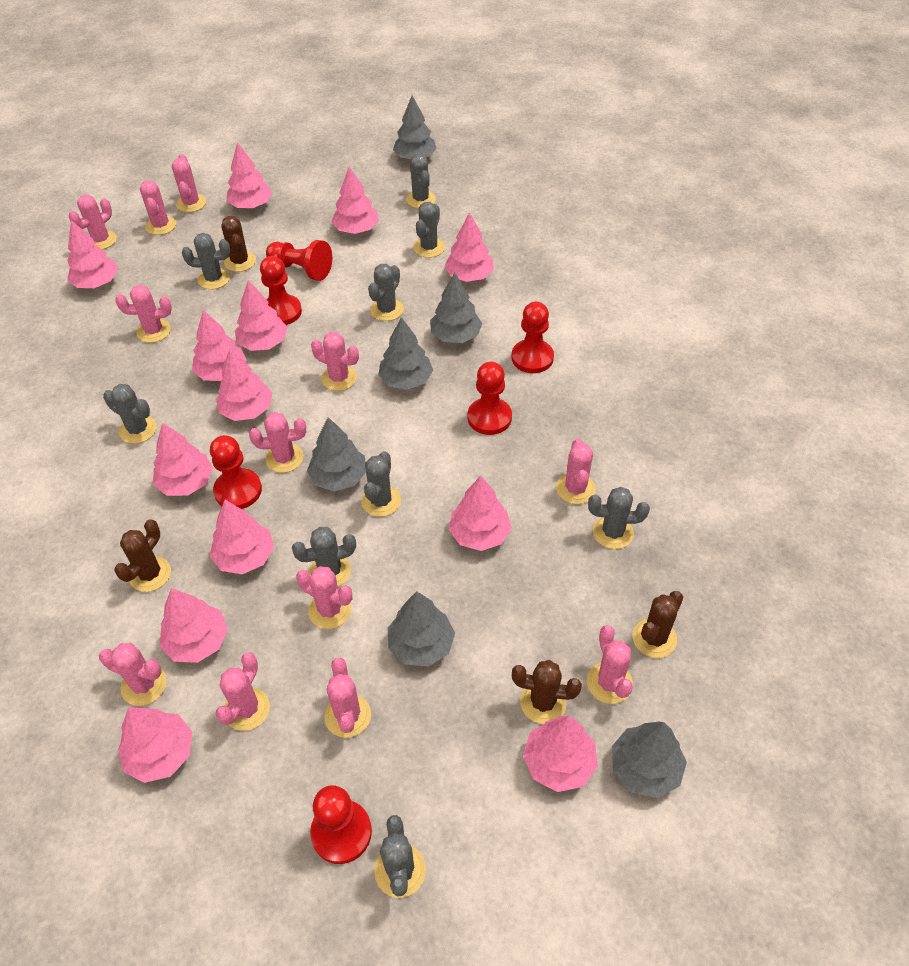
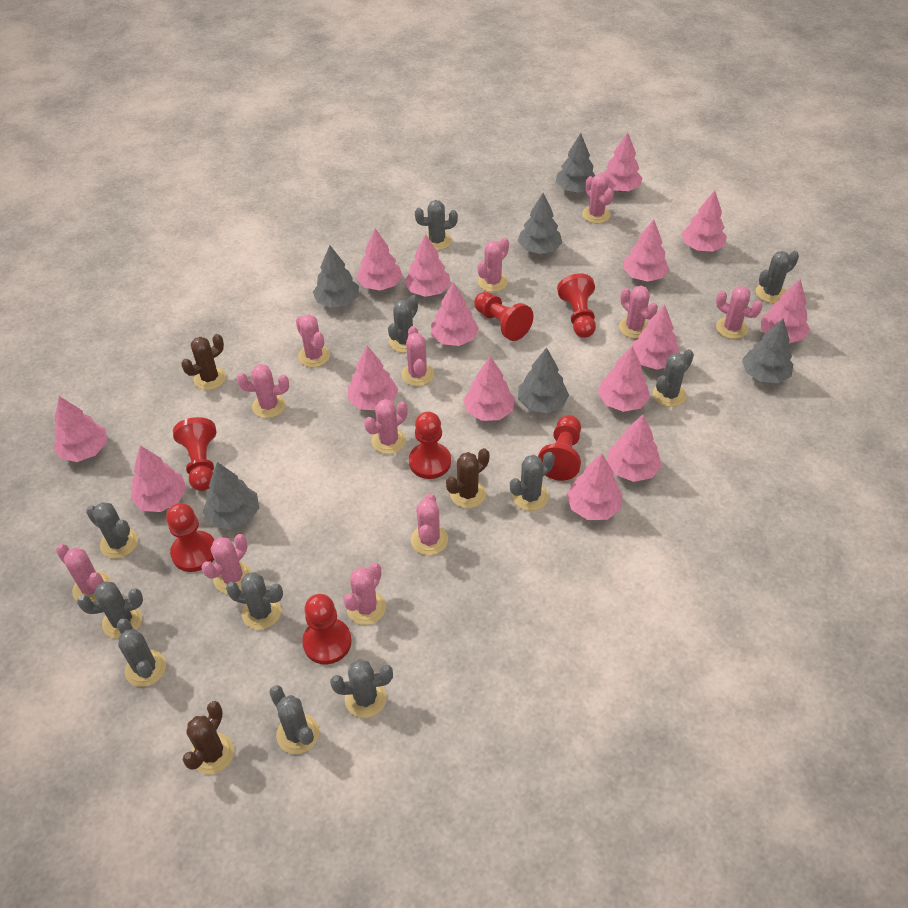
brown cactus: 4 -> 3
grey cactus: 9 -> 11
pink tree: 13 -> 15
red pawn: 6 -> 7

